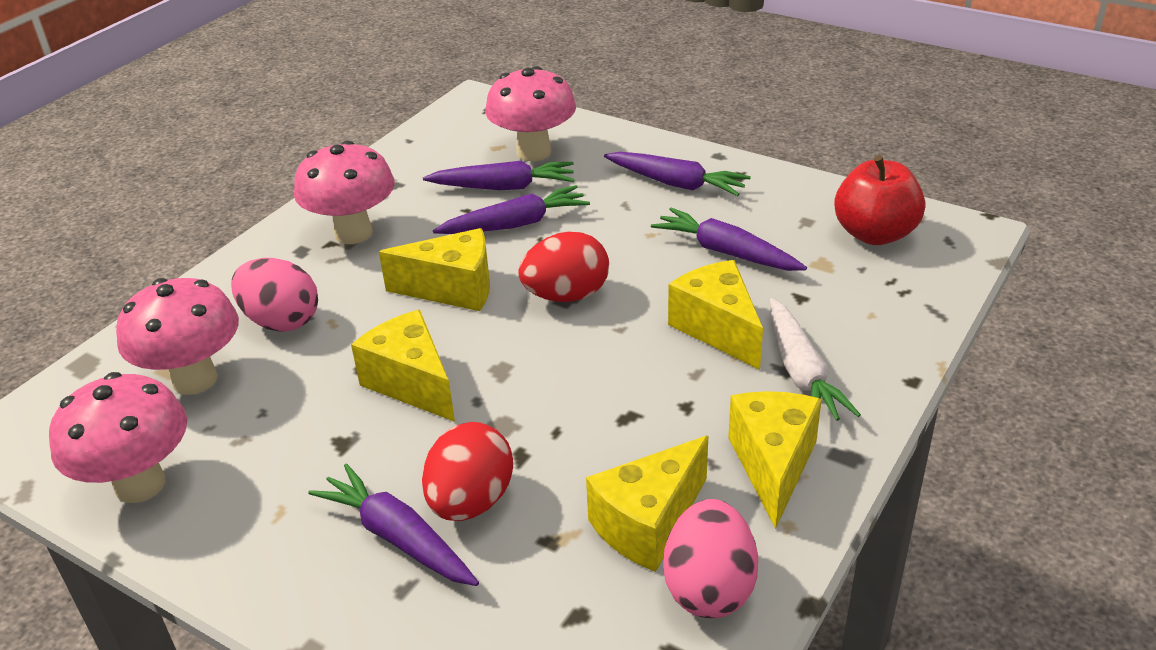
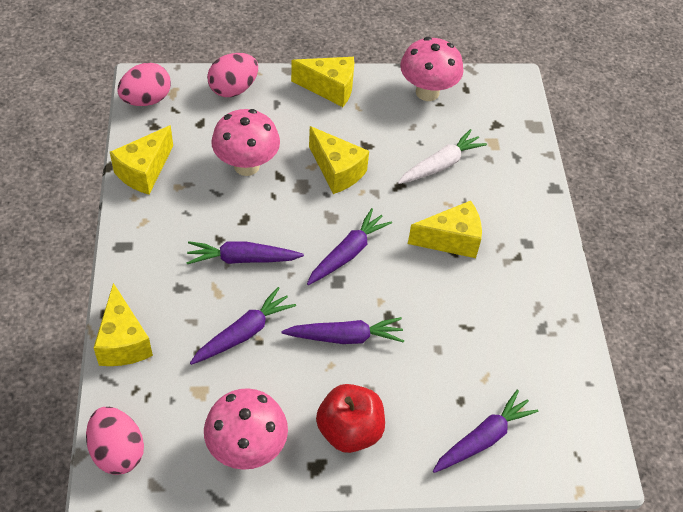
pink egg: 2 -> 3
pink mushroom: 4 -> 3
red egg: 2 -> 0

